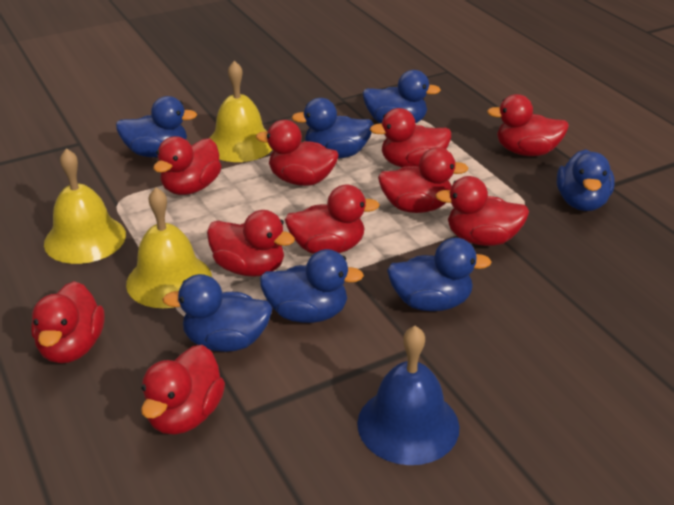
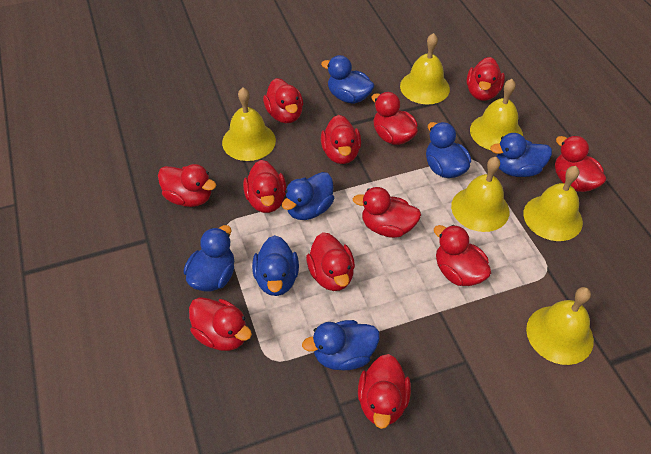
blue bell: 1 -> 0
red duck: 10 -> 12
yellow bell: 3 -> 6

